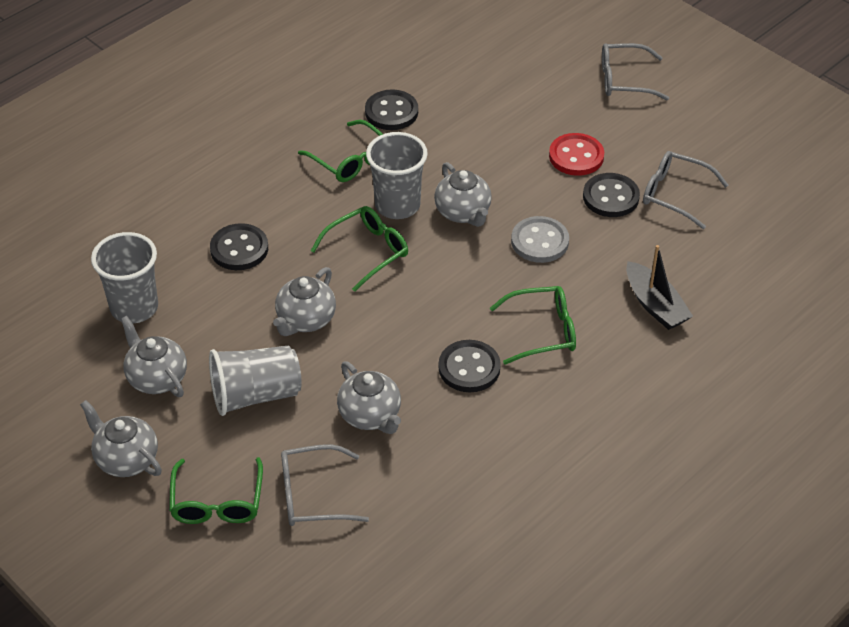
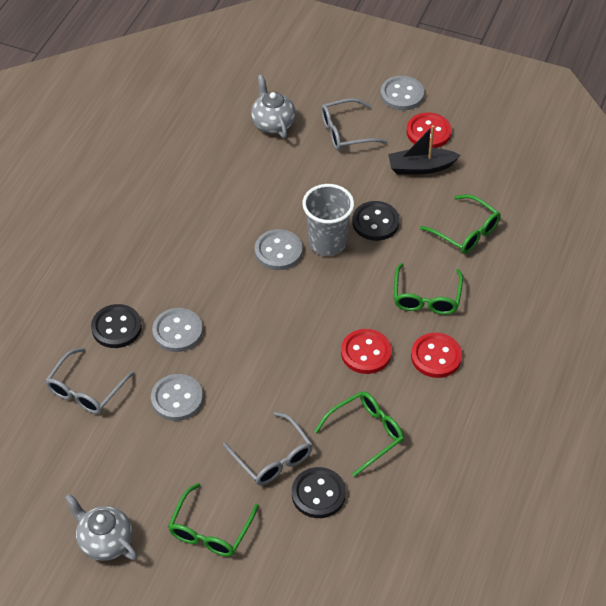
black button: 4 -> 3
grey button: 1 -> 4
grey cup: 3 -> 1
grey teapot: 5 -> 2
red button: 1 -> 3

